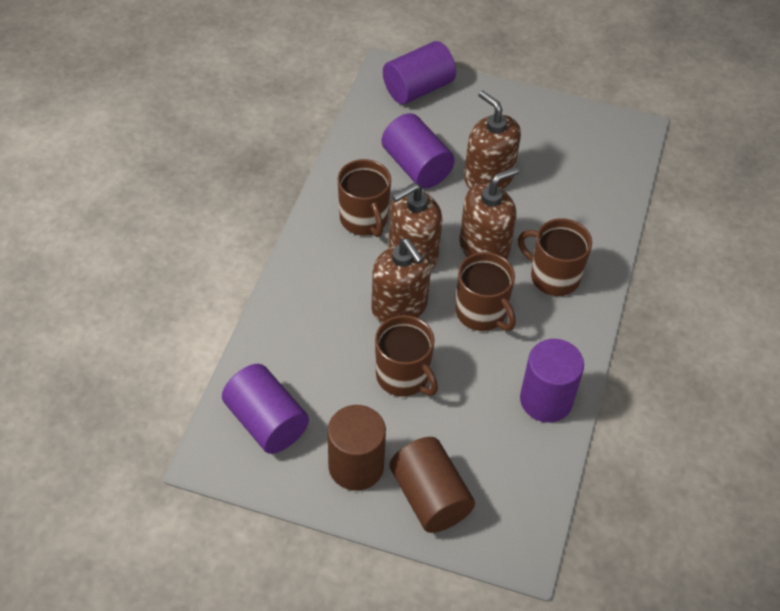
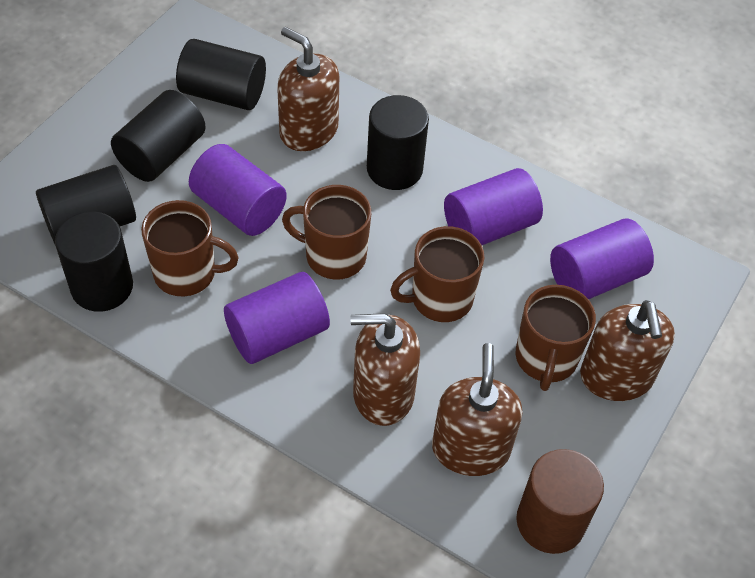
black cylinder: 0 -> 5
brown cylinder: 2 -> 1

